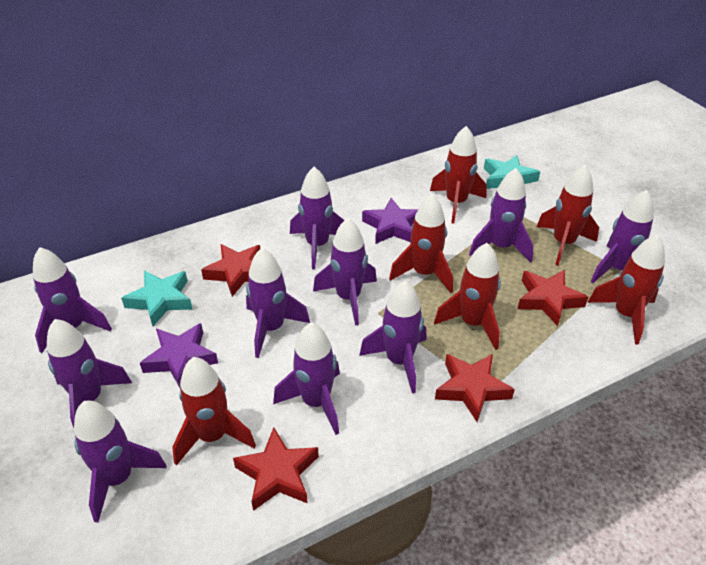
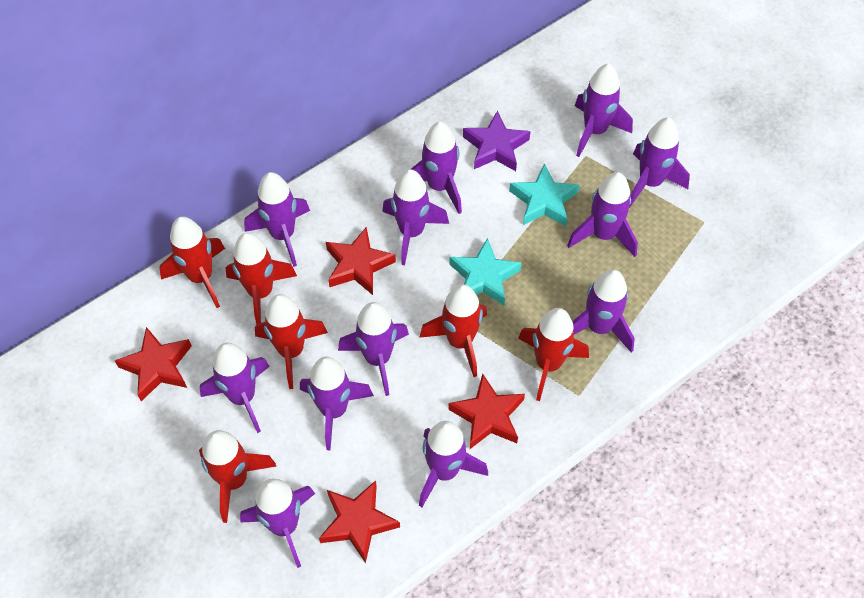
purple rocket: 10 -> 12
purple star: 2 -> 1

